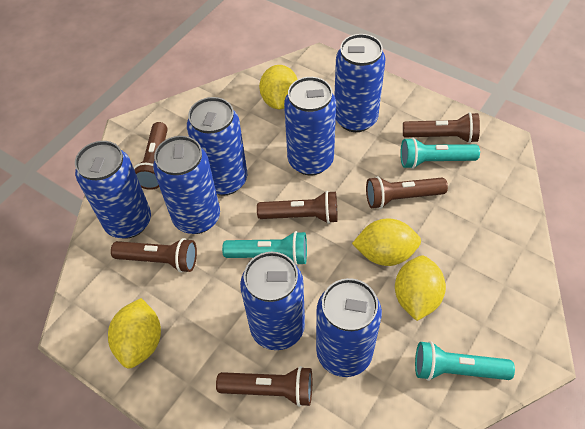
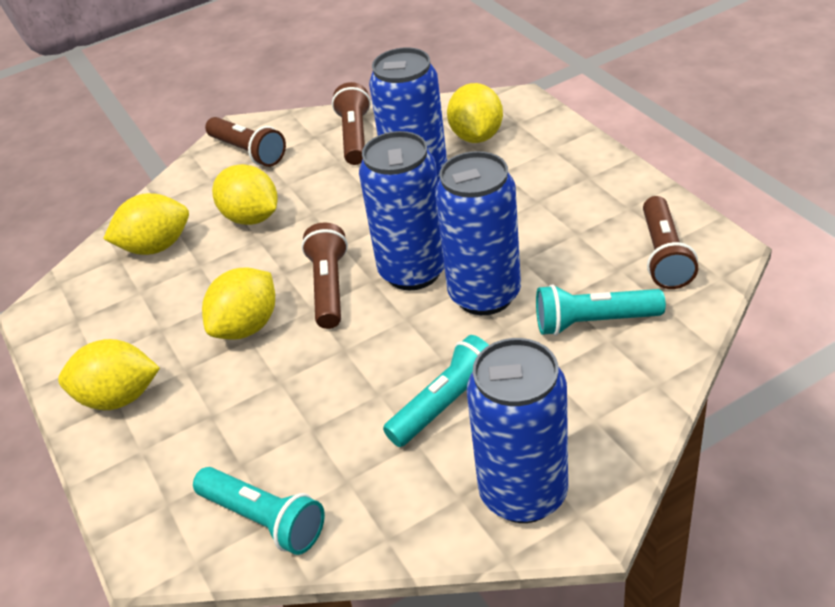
blue can: 7 -> 4
brown flashlight: 6 -> 4
yellow lemon: 4 -> 5

